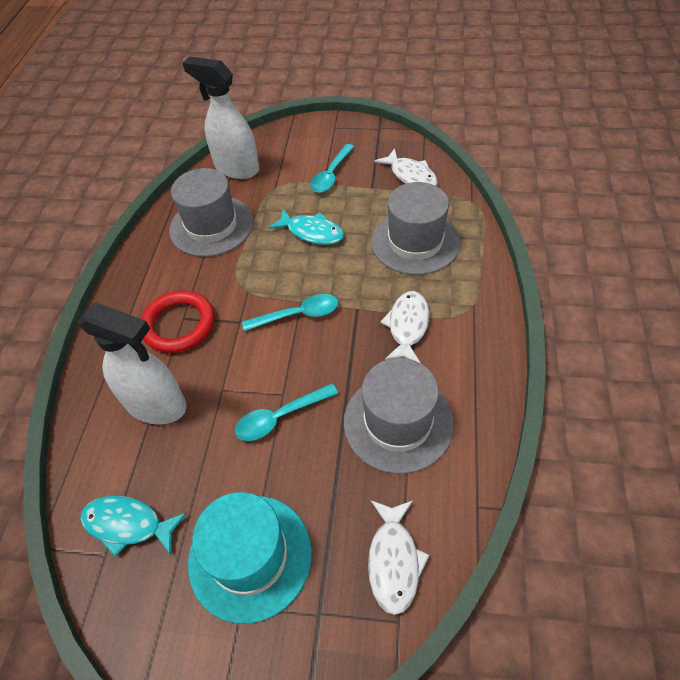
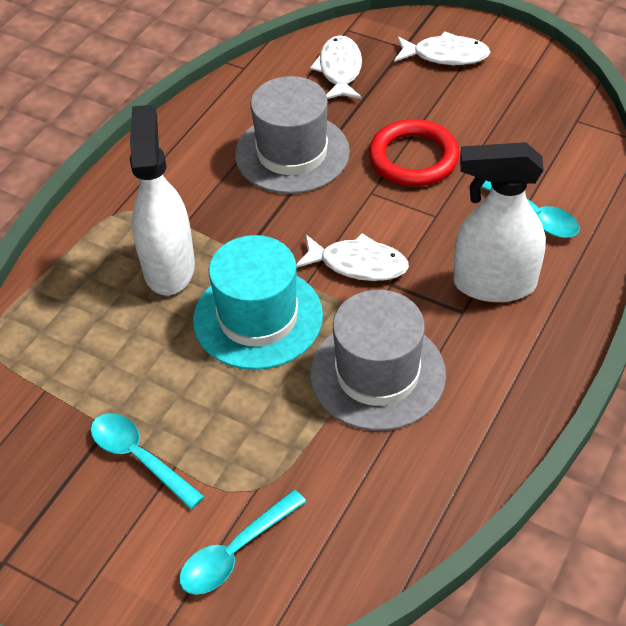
grey hat: 3 -> 2
turquoise fish: 2 -> 0

